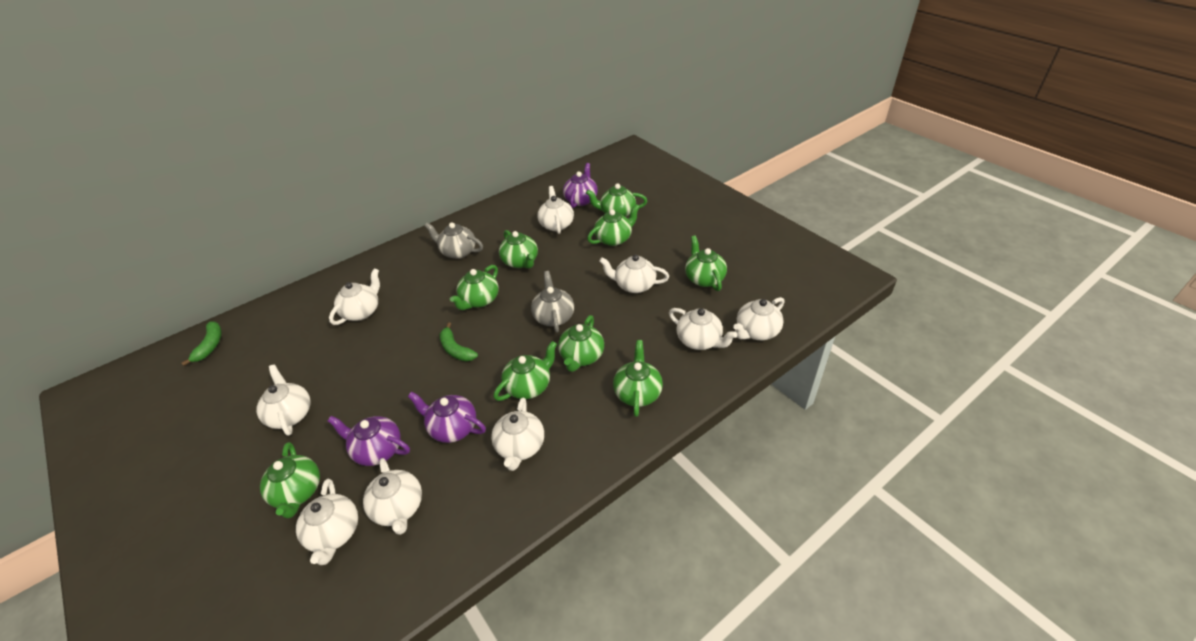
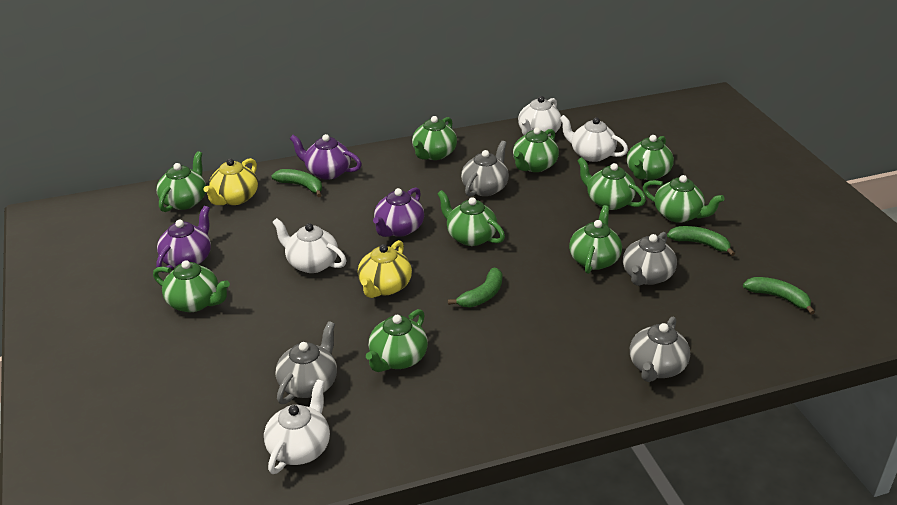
green banana: 2 -> 4
green teapot: 9 -> 10
grey teapot: 2 -> 4
white teapot: 9 -> 4
yellow teapot: 0 -> 2

